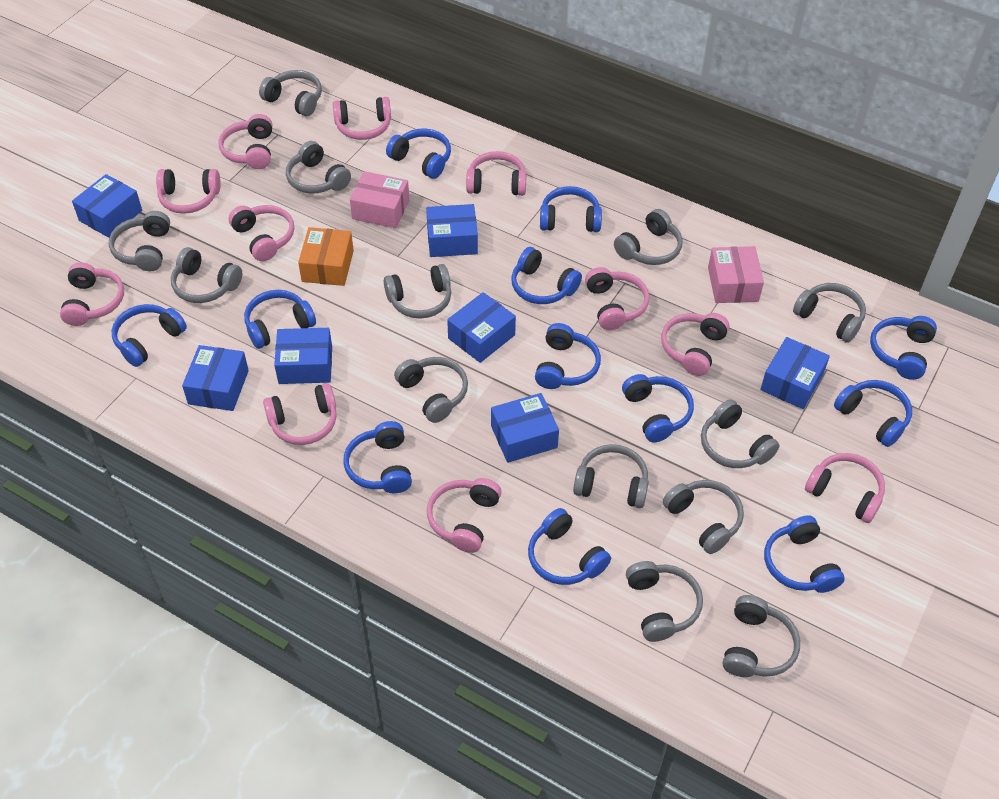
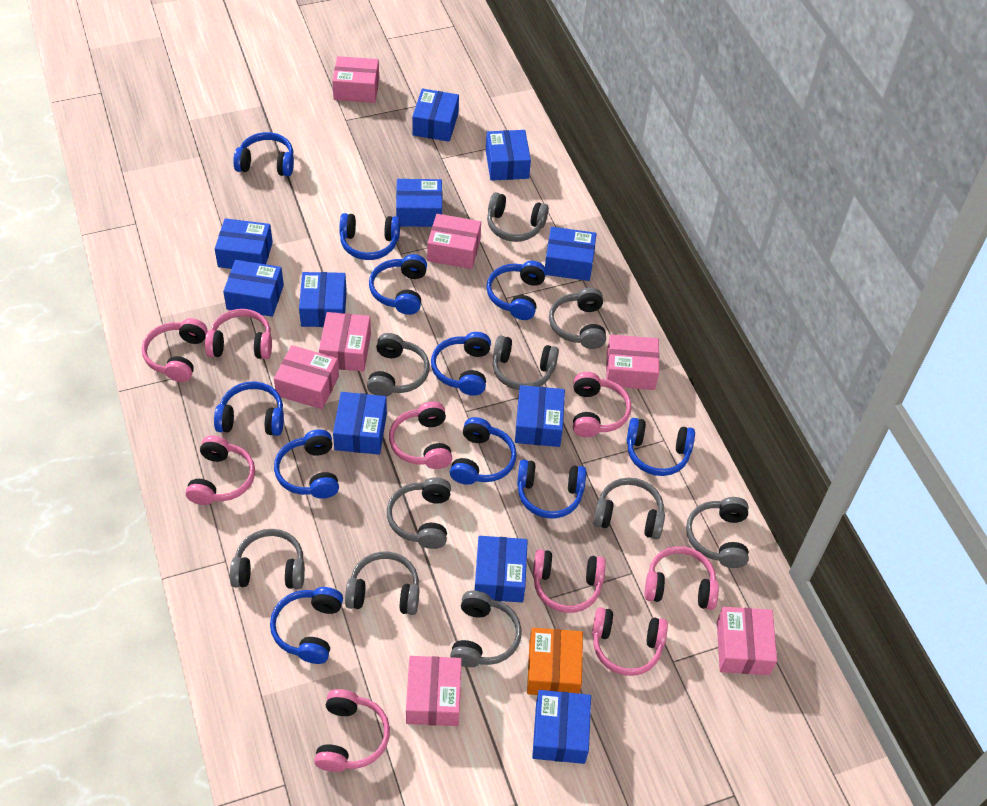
blue box: 7 -> 11
blue headphones: 12 -> 11
grey headphones: 13 -> 10
pink box: 2 -> 7
pink headphones: 11 -> 9

